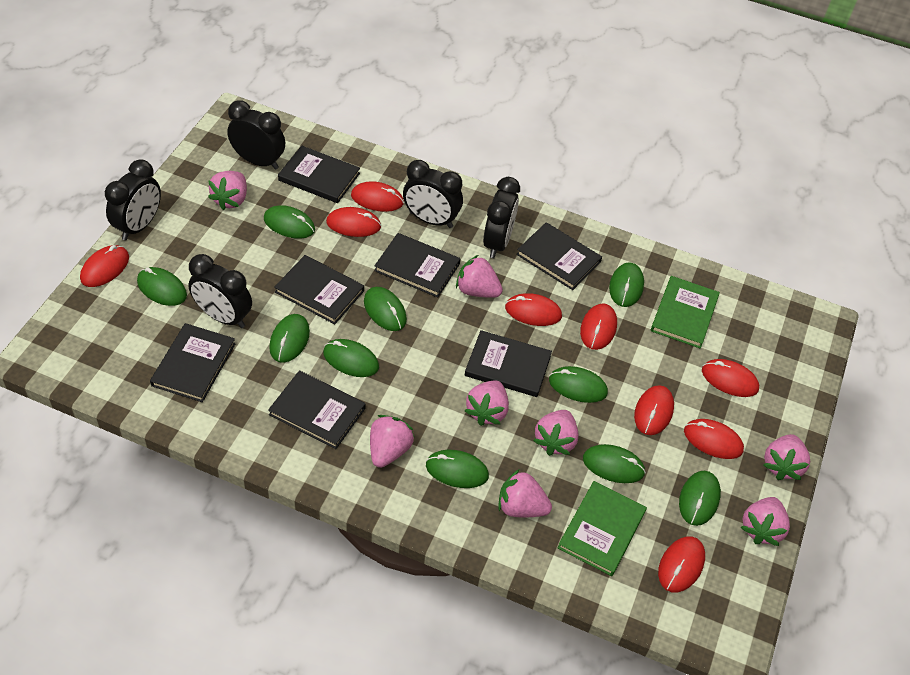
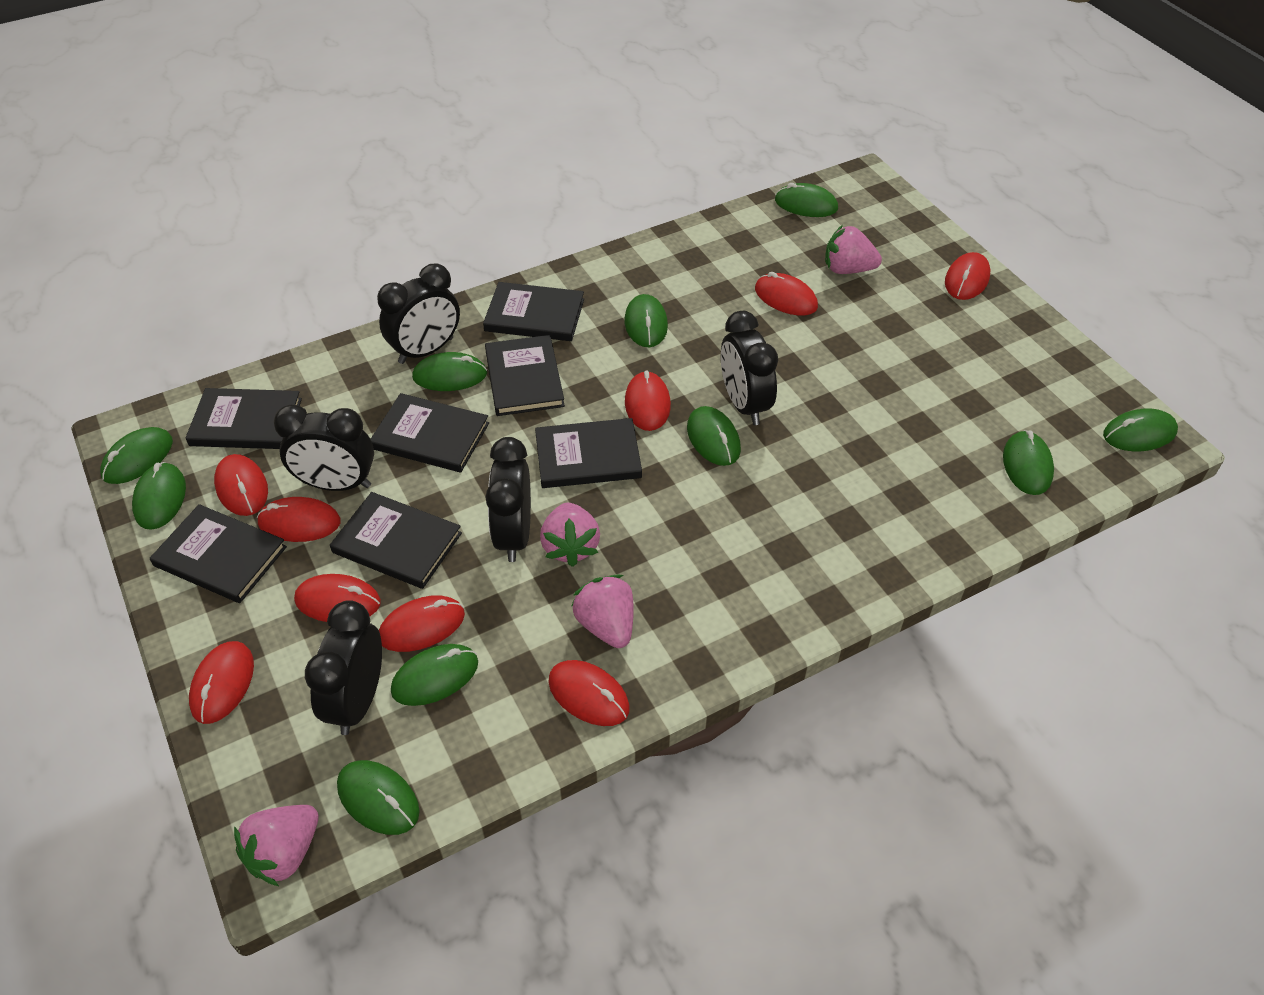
green book: 2 -> 0
pink strawberry: 8 -> 4

